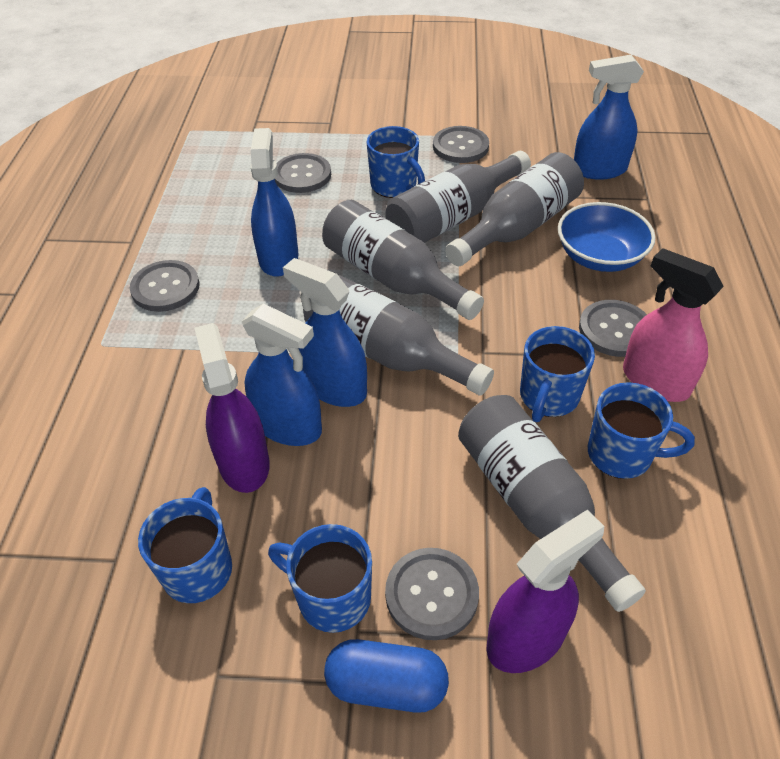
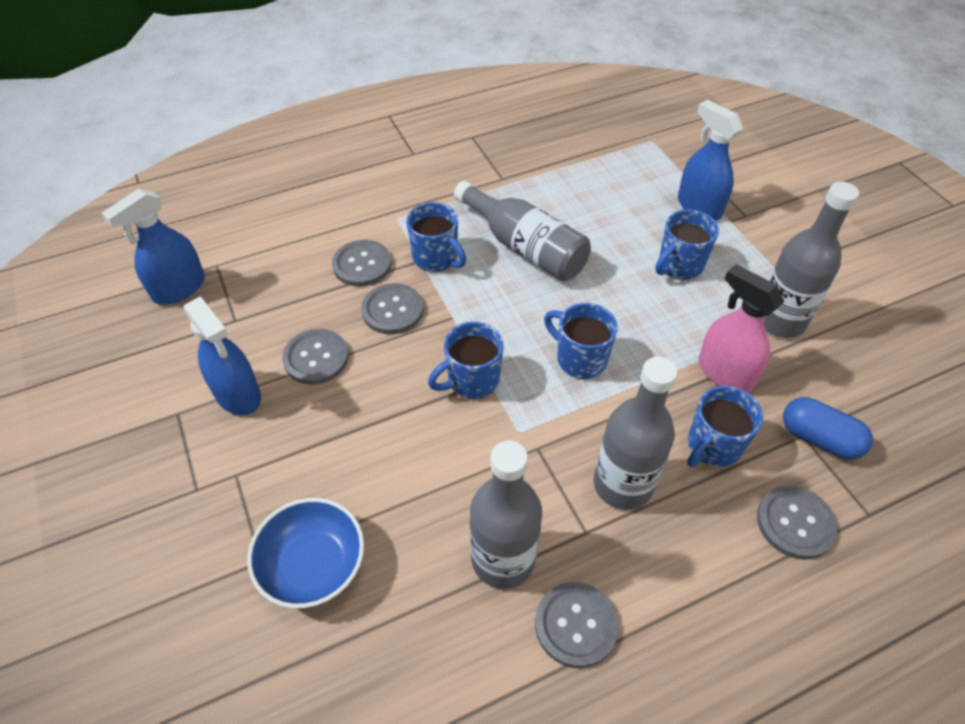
blue spray bottle: 4 -> 3
grey bottle: 5 -> 4
purple spray bottle: 2 -> 0

